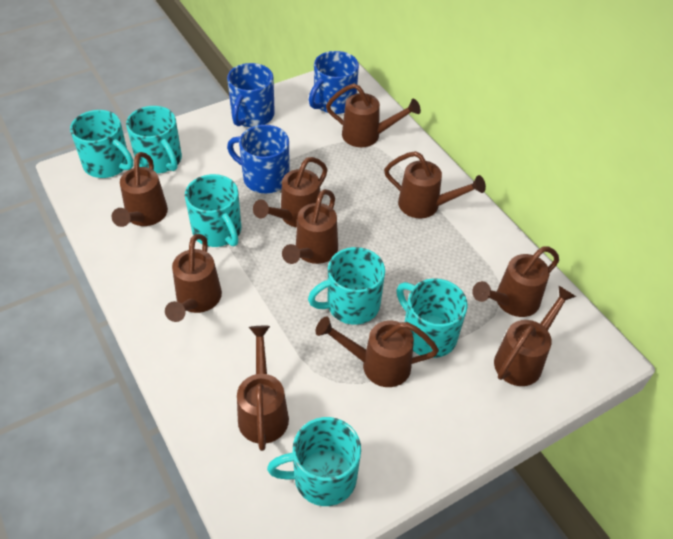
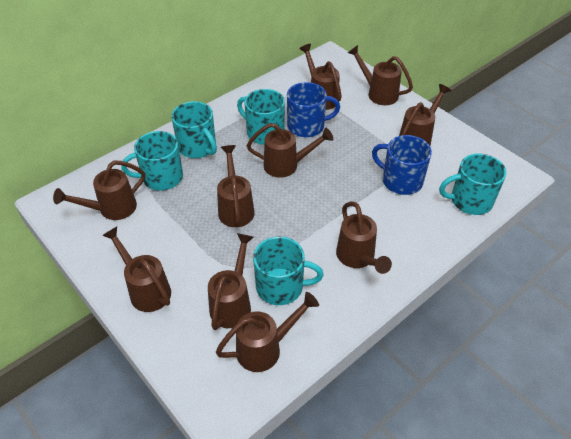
blue mug: 3 -> 2
turquoise mug: 6 -> 5

